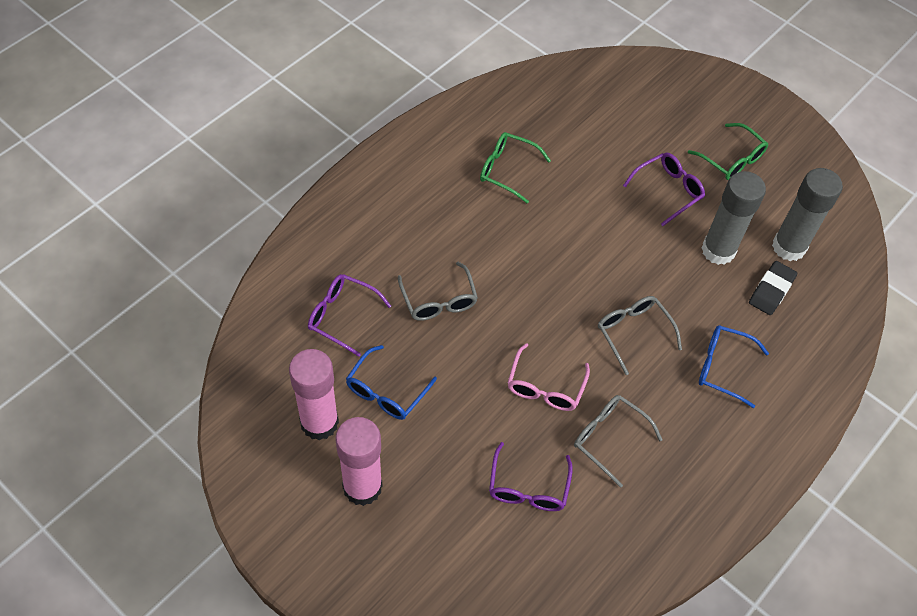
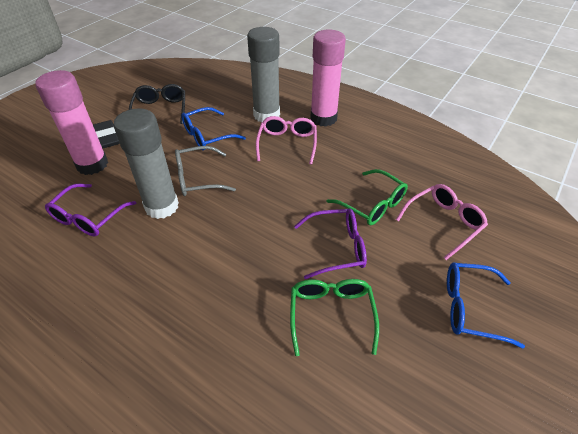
black glasses: 0 -> 1
grey glasses: 3 -> 1
pink glasses: 1 -> 2
purple glasses: 3 -> 2

